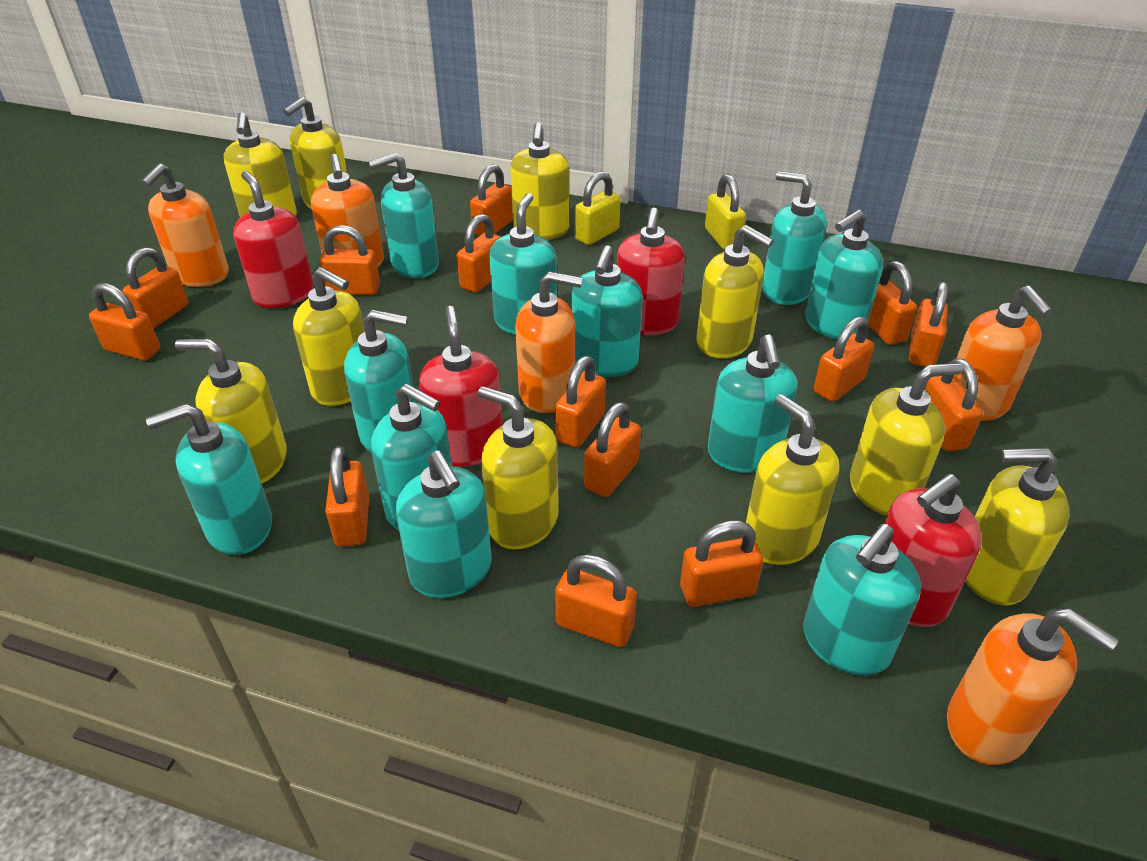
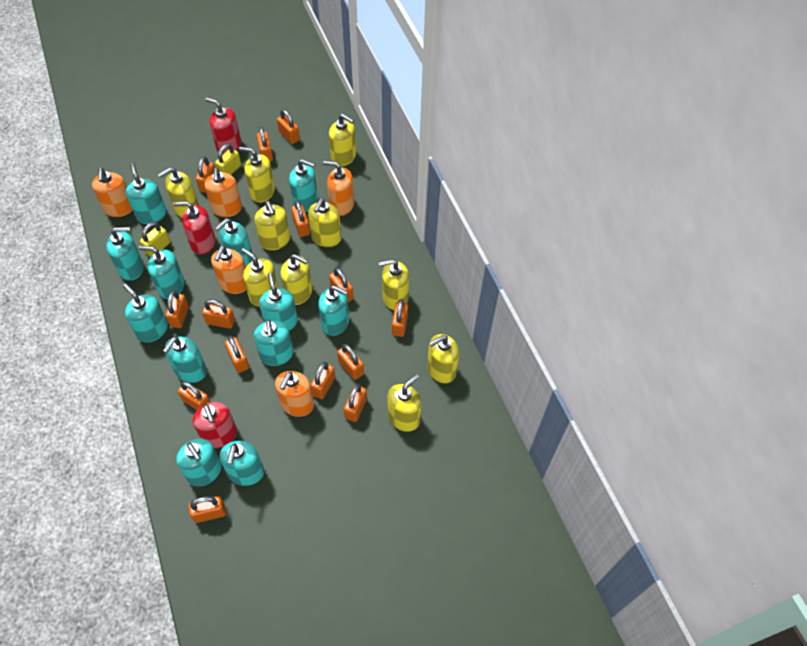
red soap dispenser: 4 -> 3
turquoise soap dispenser: 11 -> 12

